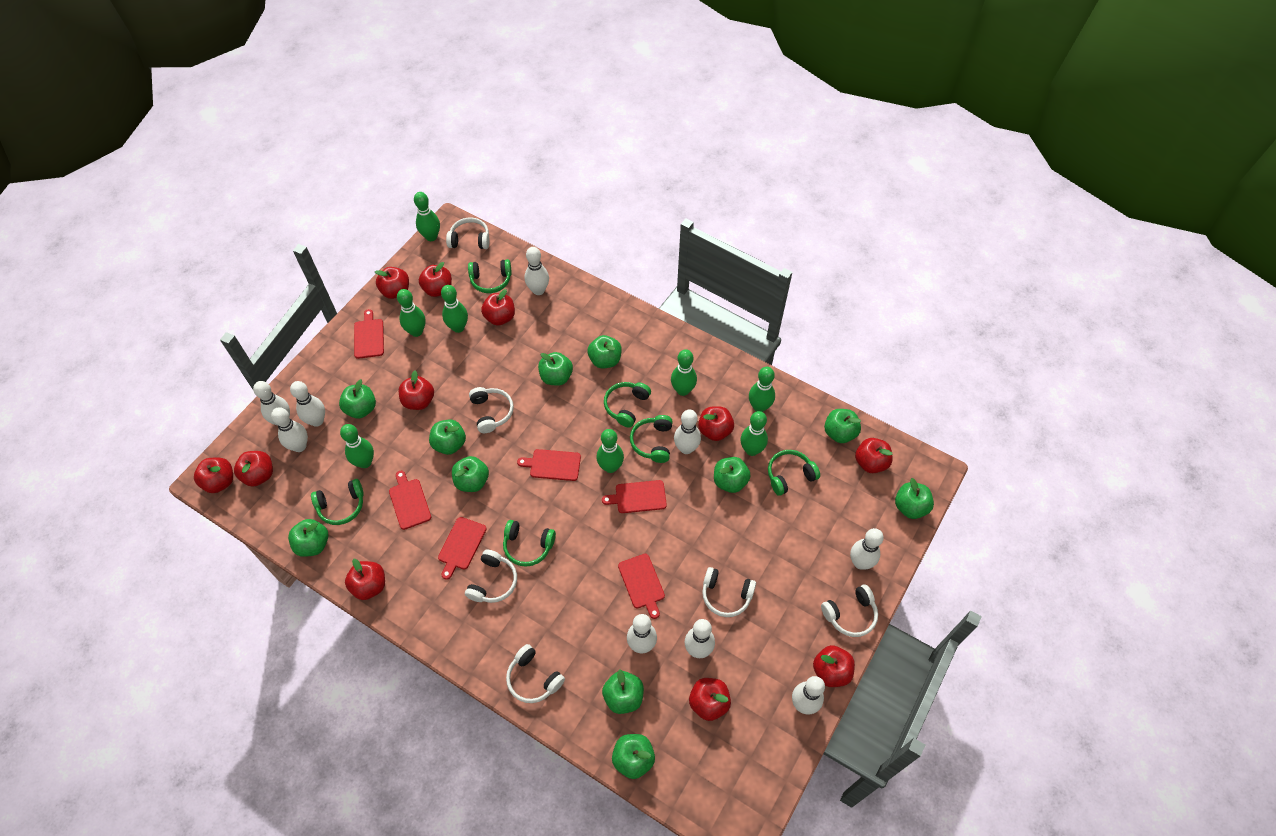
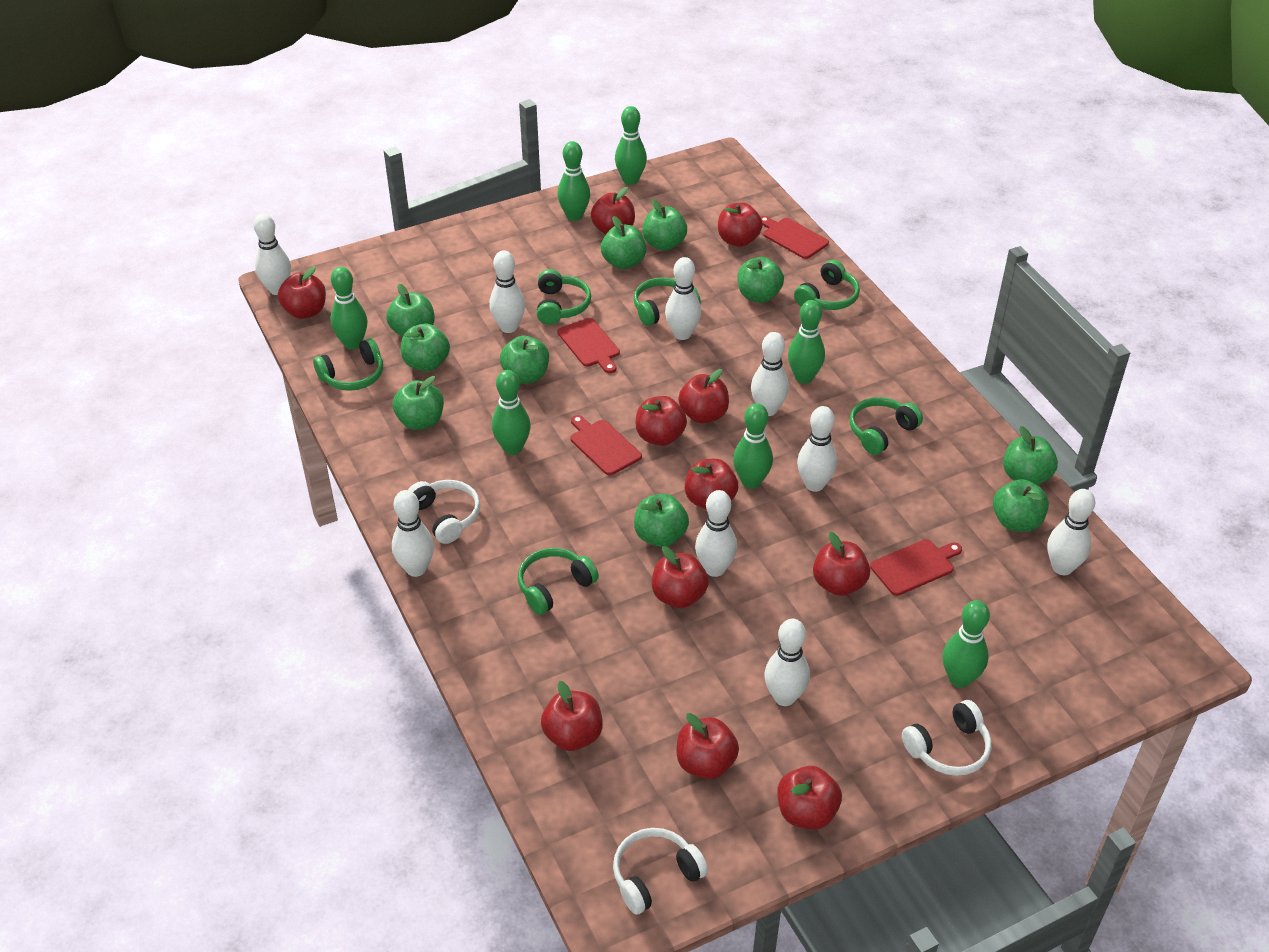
green apple: 11 -> 10
green bowling pin: 8 -> 7
red cutting board: 6 -> 4
white headphones: 6 -> 3

